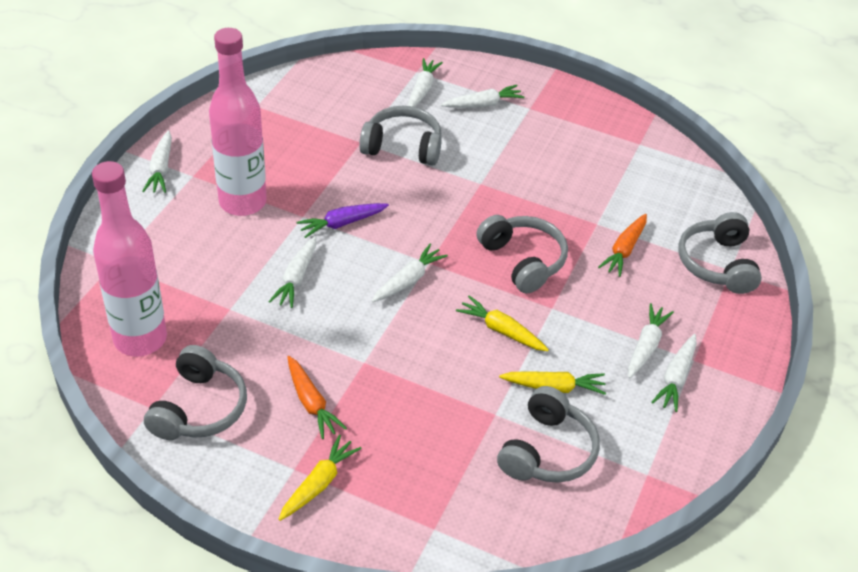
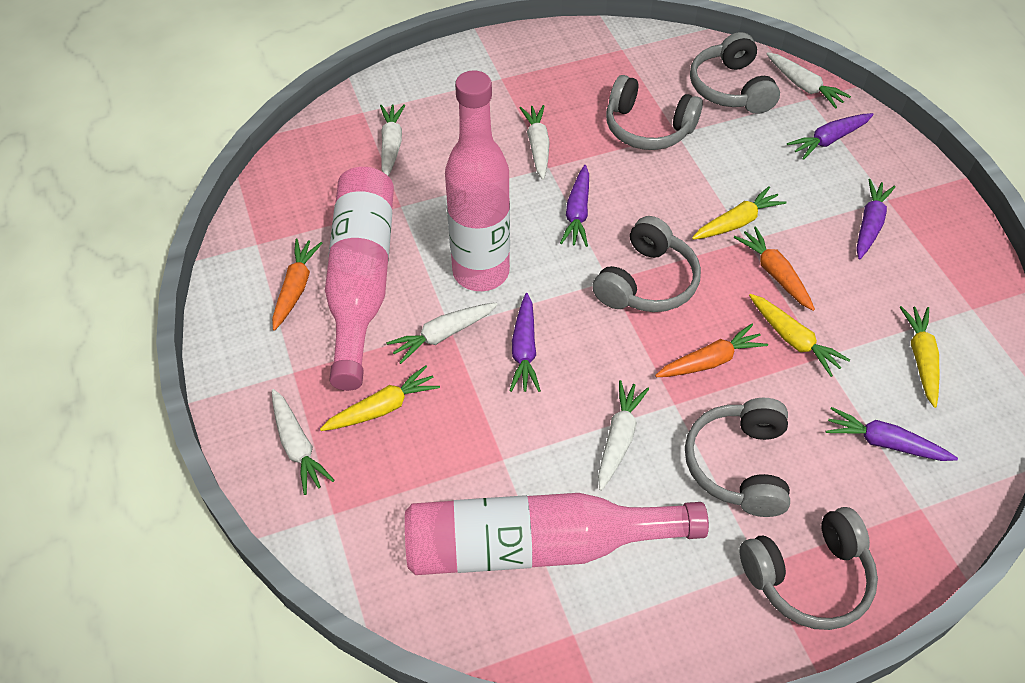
orange carrot: 2 -> 3
pink bottle: 2 -> 3
purple carrot: 1 -> 5
white carrot: 7 -> 6
yellow carrot: 3 -> 4

